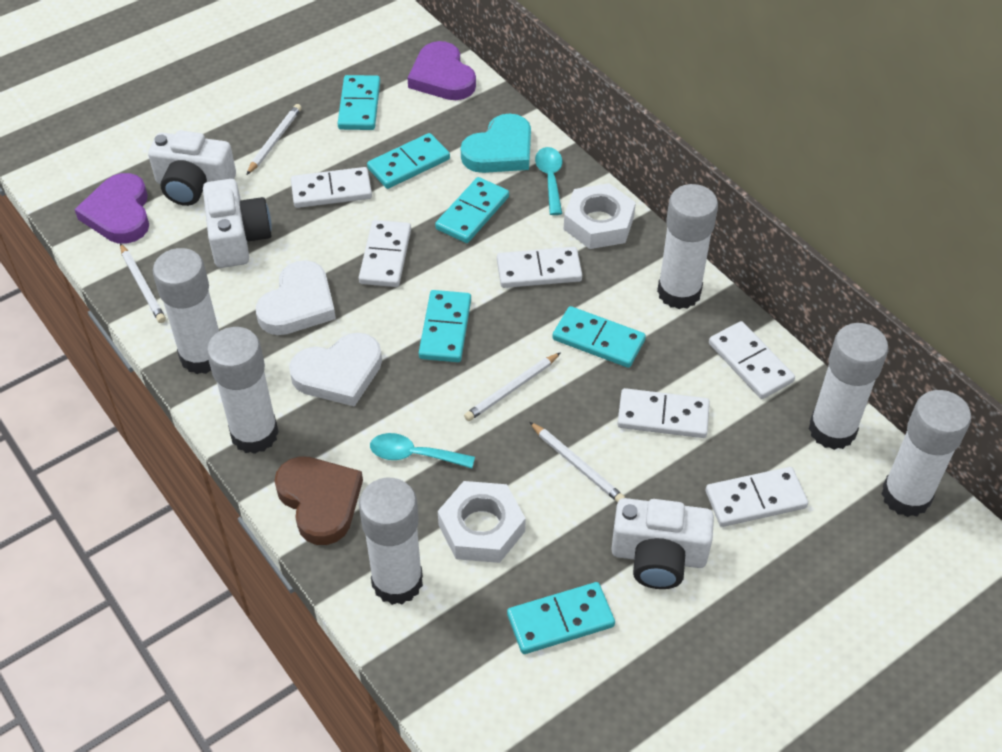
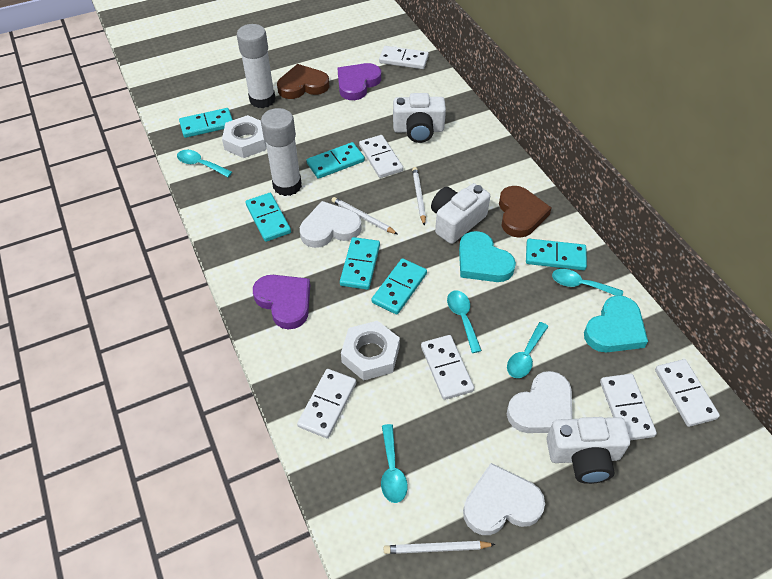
brown heart: 1 -> 2
turquoise heart: 1 -> 2
turquoise spoon: 2 -> 5
white glue stick: 6 -> 2
white heart: 2 -> 3
white pencil: 4 -> 3

